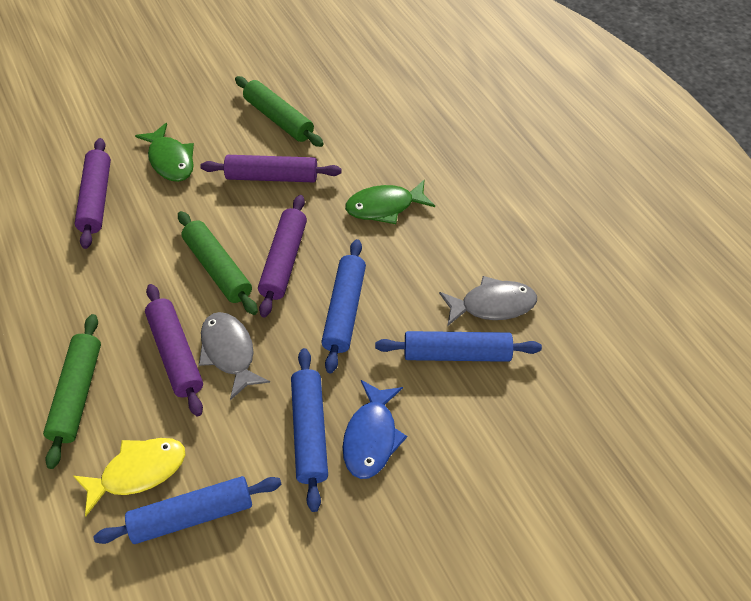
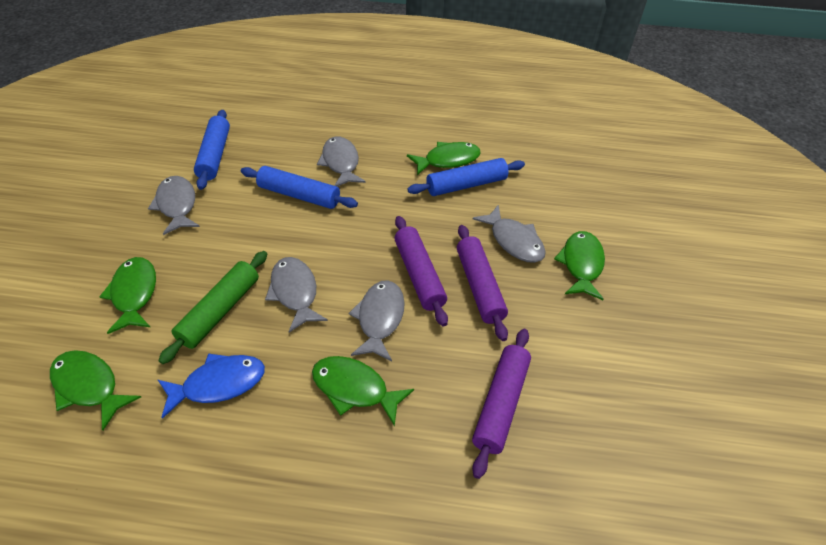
blue rolling pin: 4 -> 3
green fish: 2 -> 5
green rolling pin: 3 -> 1
grey fish: 2 -> 5
purple rolling pin: 4 -> 3
yellow fish: 1 -> 0

